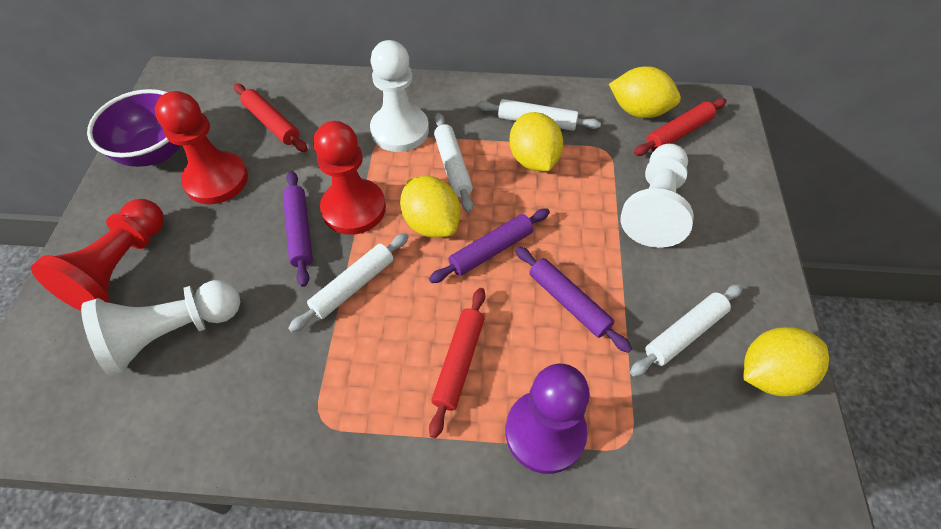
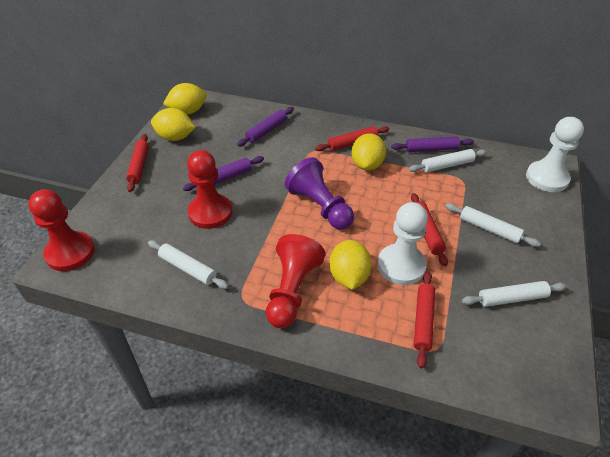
purple bowl: 1 -> 0
red rolling pin: 3 -> 4
white pawn: 3 -> 2

